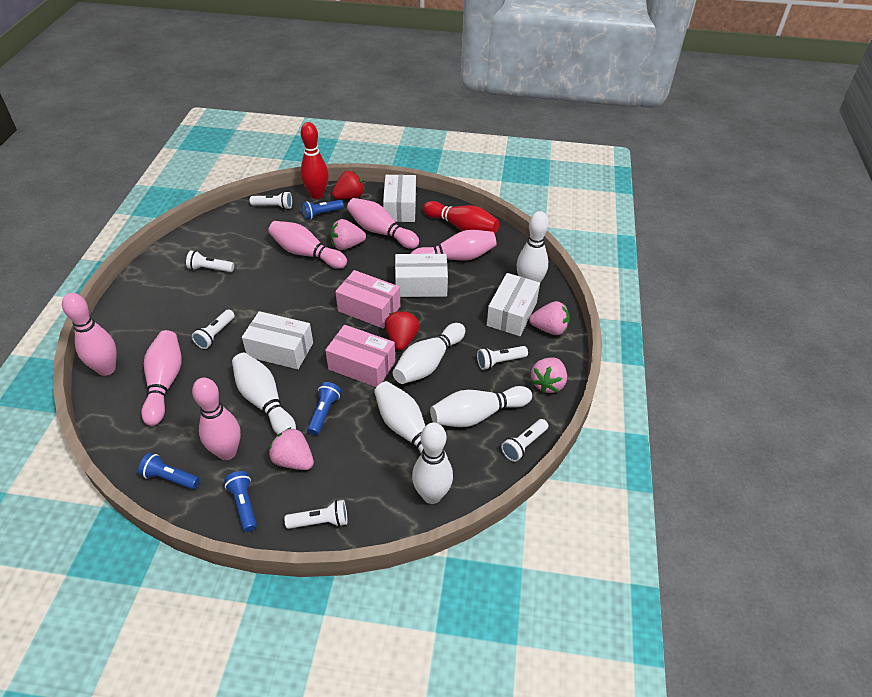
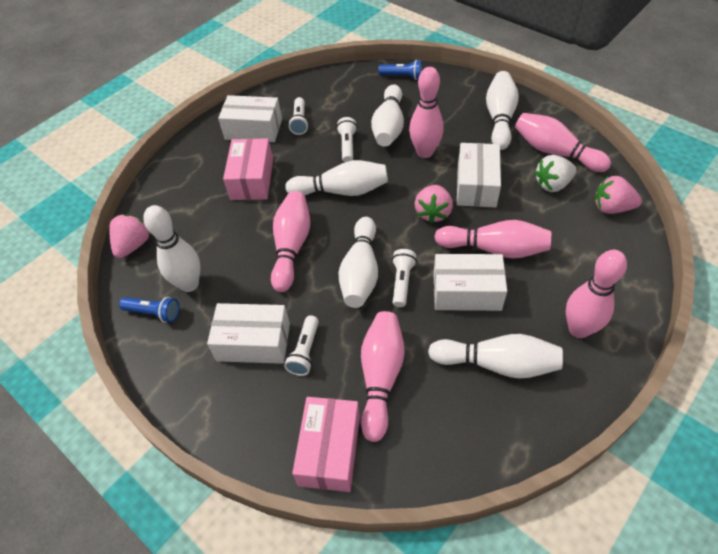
blue flashlight: 4 -> 2
pink strawberry: 4 -> 3
red bowling pin: 2 -> 0
red strawberry: 2 -> 0
white flashlight: 6 -> 4
white strawberry: 0 -> 1

